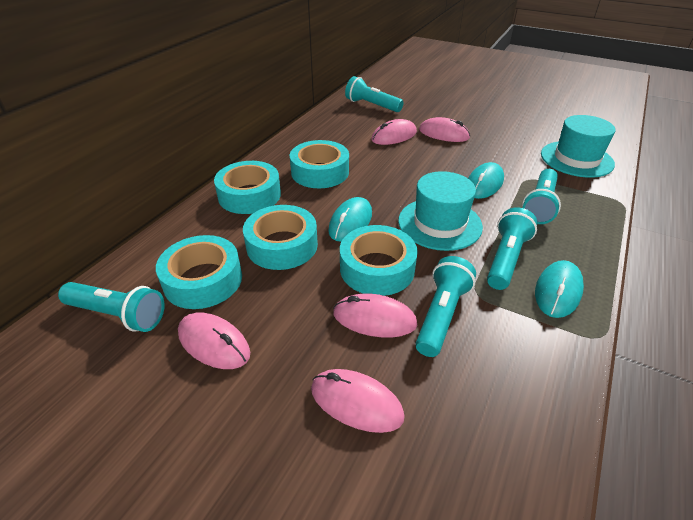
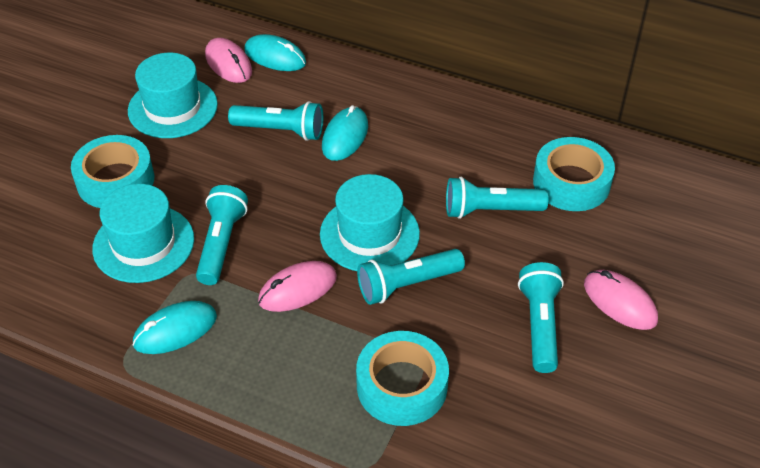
pink mouse: 5 -> 3
turquoise hat: 2 -> 3
turquoise tape: 5 -> 3

